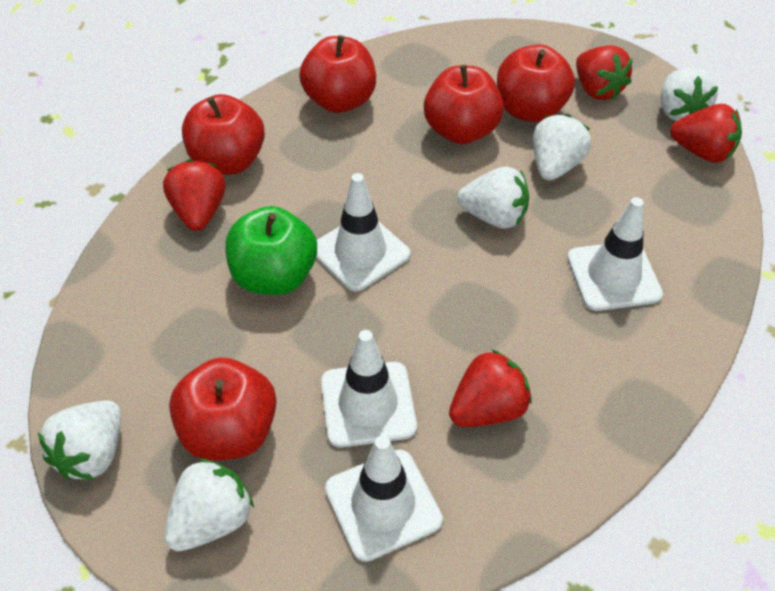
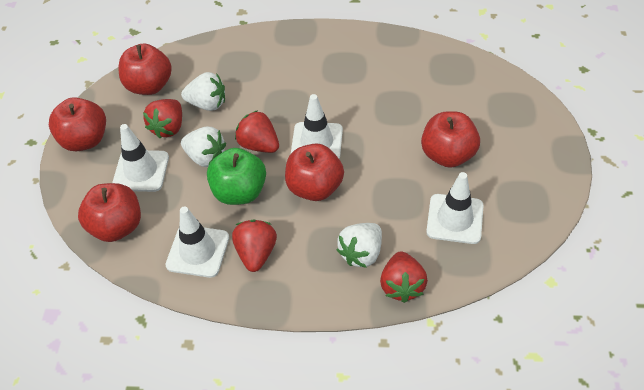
white strawberry: 5 -> 3

